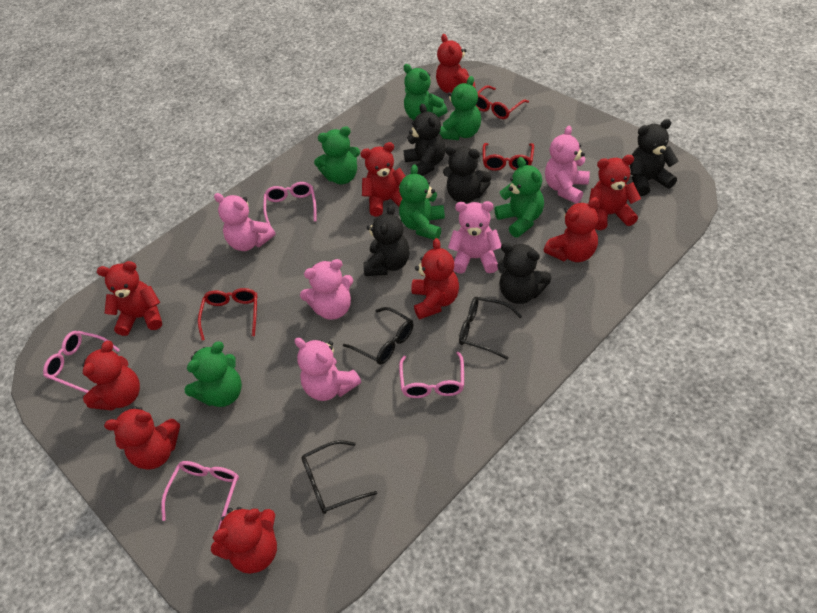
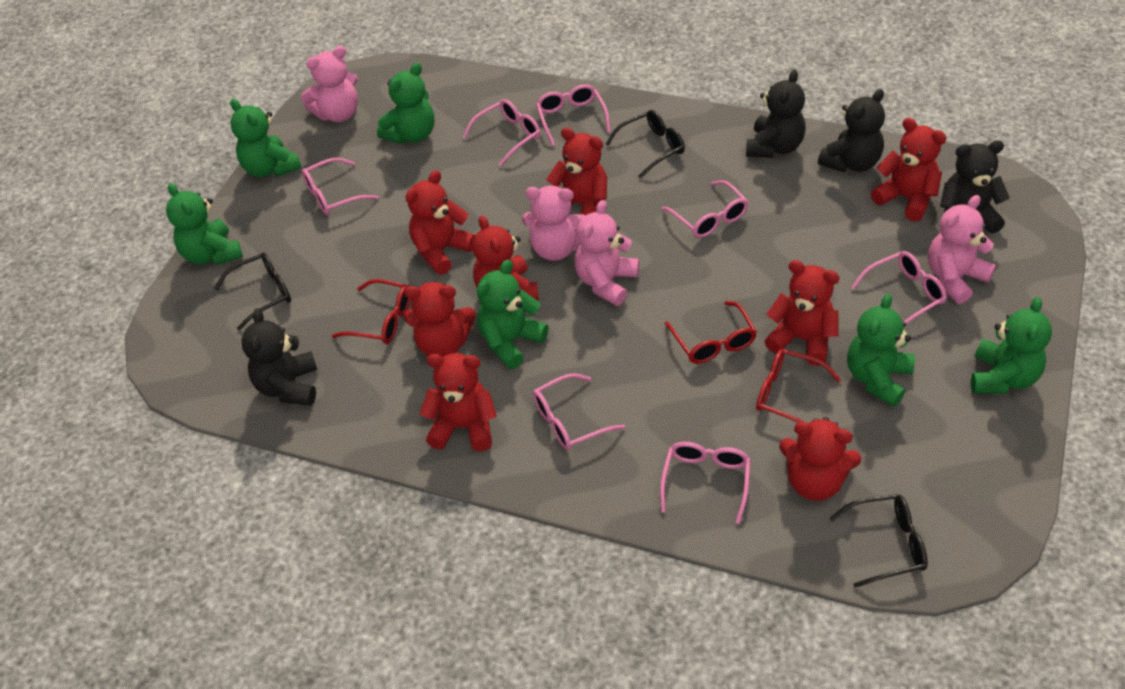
black teddy bear: 5 -> 4
pink glasses: 4 -> 7
pink teddy bear: 5 -> 4
red teddy bear: 9 -> 8

